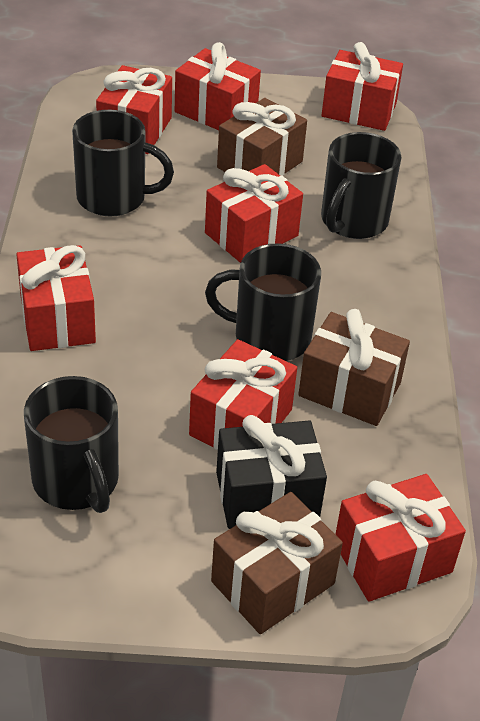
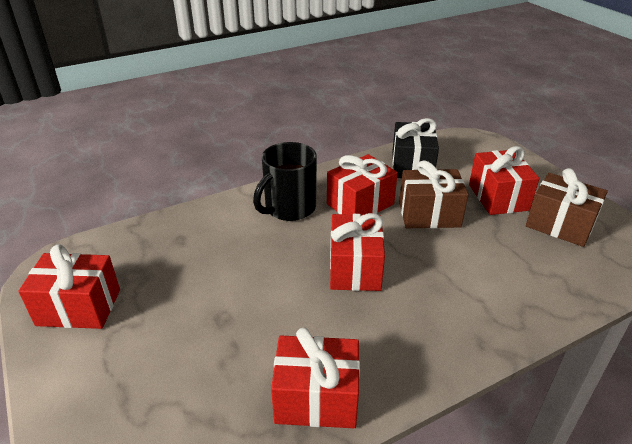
black mug: 4 -> 1
brown gift: 3 -> 2
red gift: 7 -> 5

